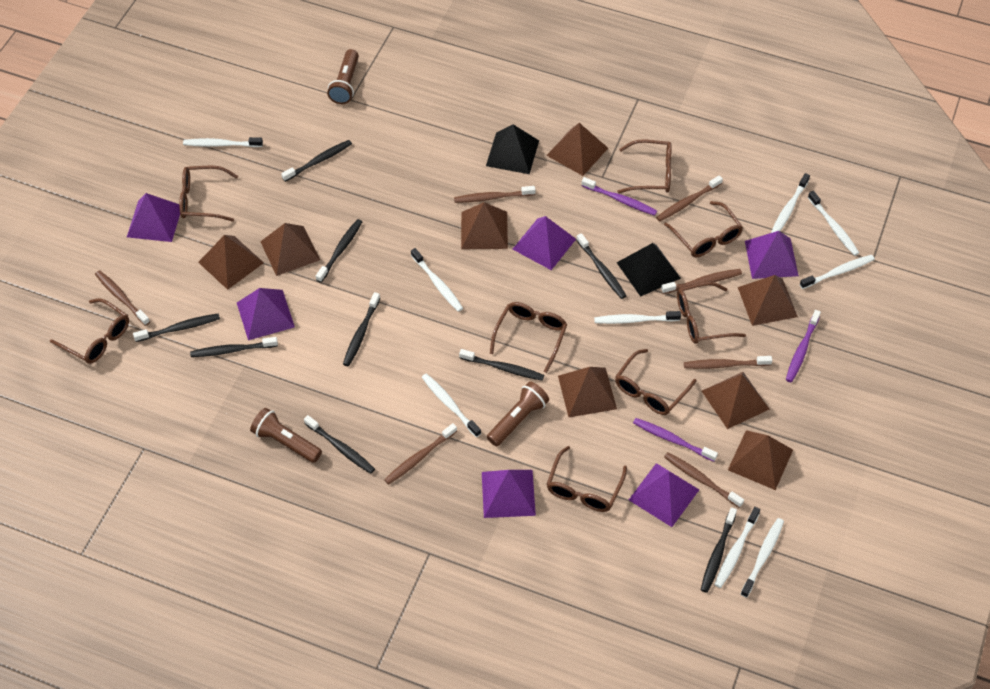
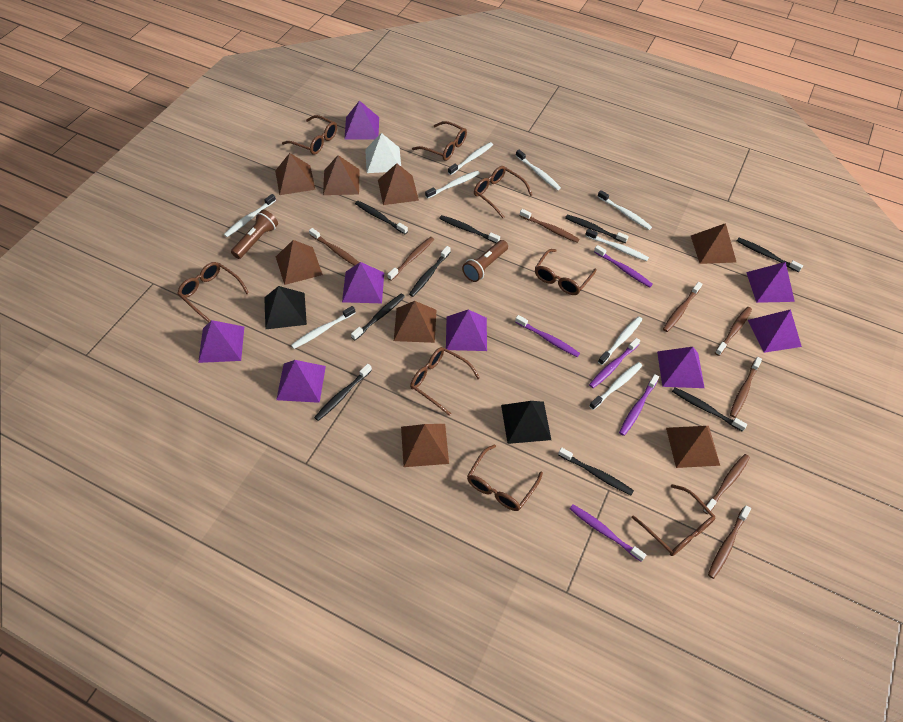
brown flashlight: 3 -> 2
brown toothbrush: 7 -> 8
purple pyramid: 6 -> 8
purple toothbrush: 3 -> 5
white pyramid: 0 -> 1

